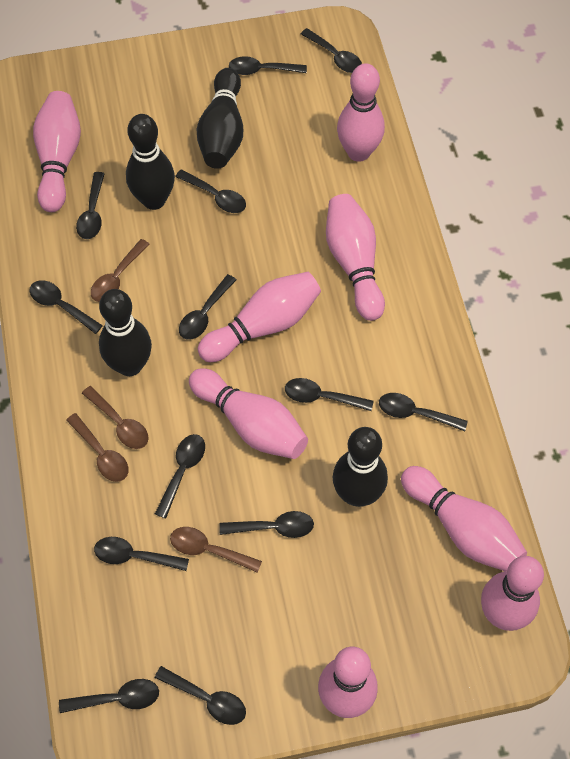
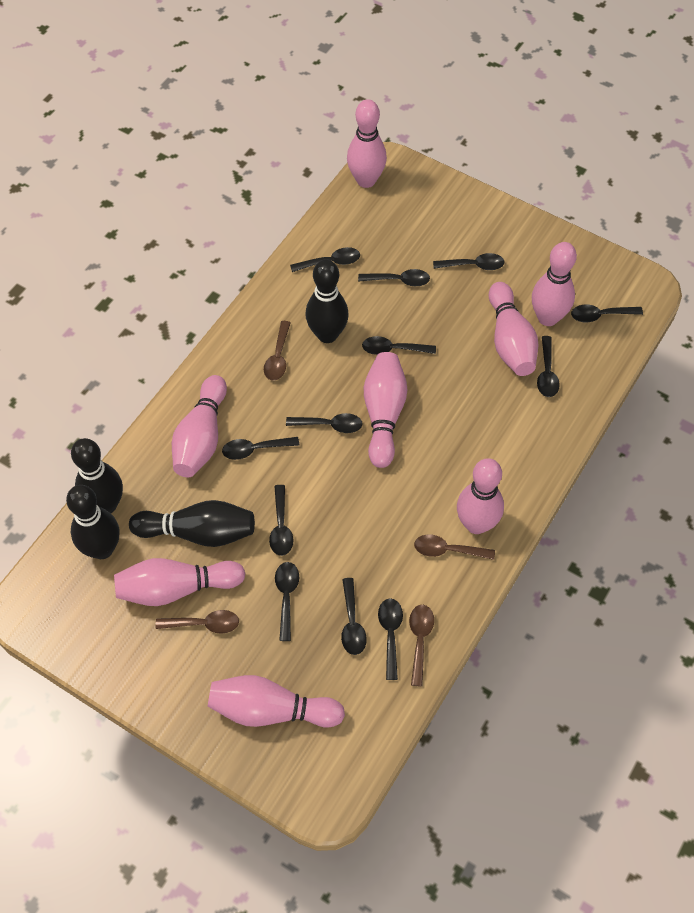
black spoon: 13 -> 12

